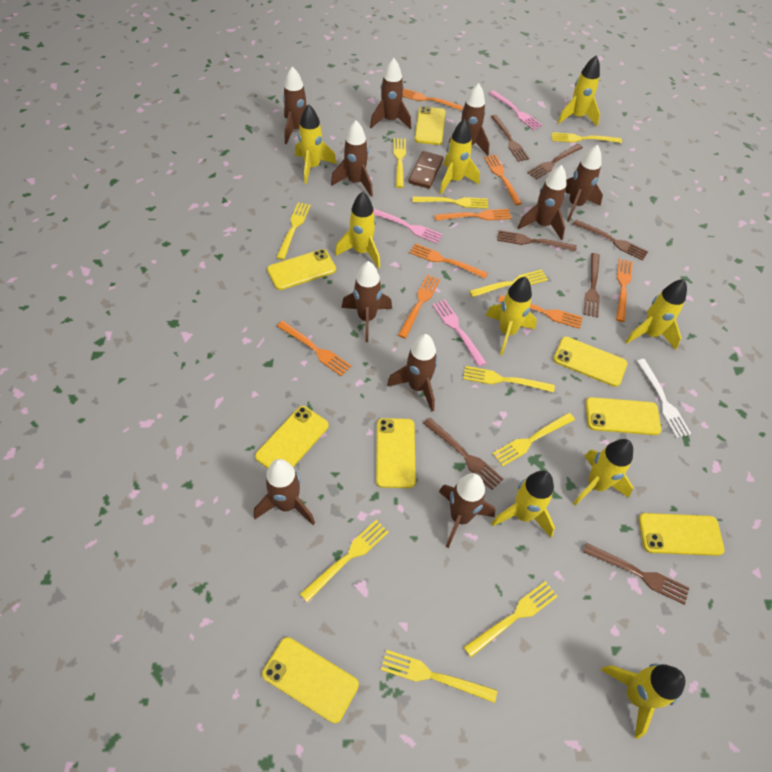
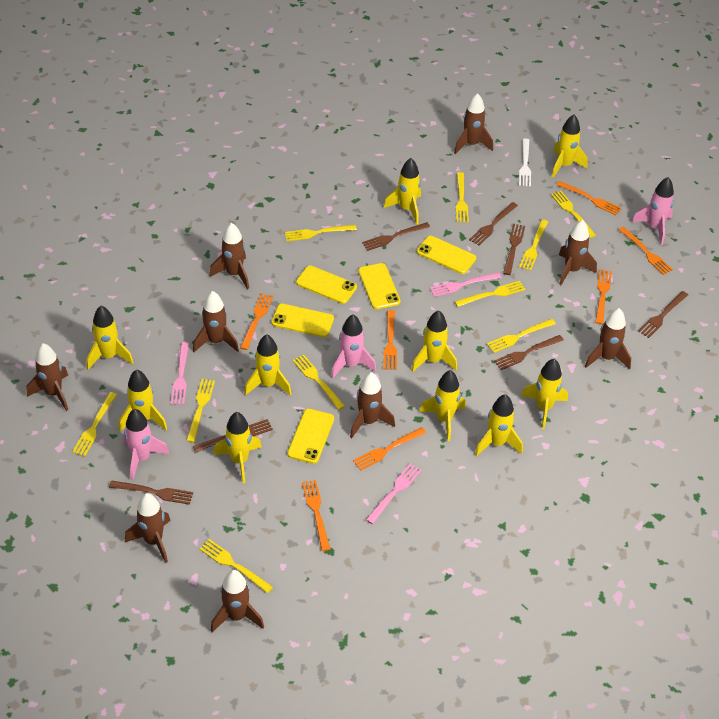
brown domino: 1 -> 0
brown rocket: 10 -> 9
orange fork: 8 -> 7
pink rocket: 0 -> 3
yellow phone: 8 -> 5
yellow rocket: 9 -> 10

